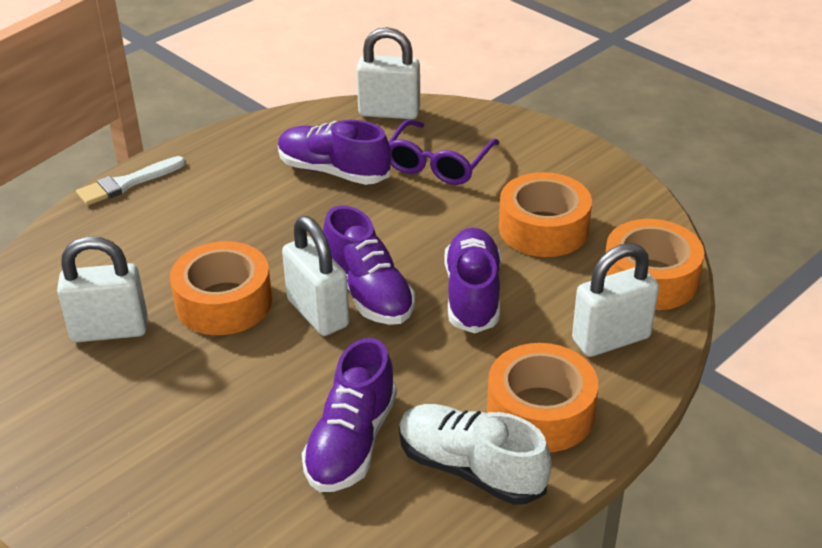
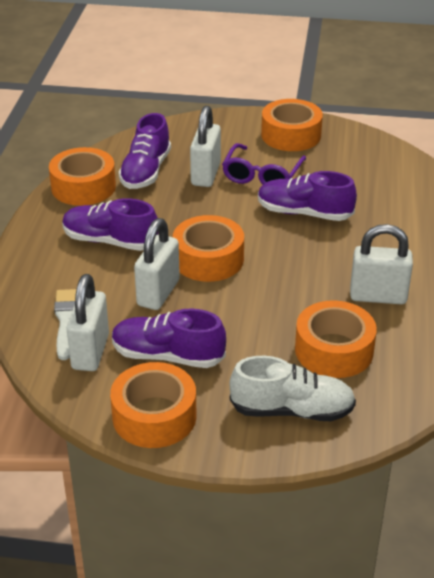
orange tape: 4 -> 5

